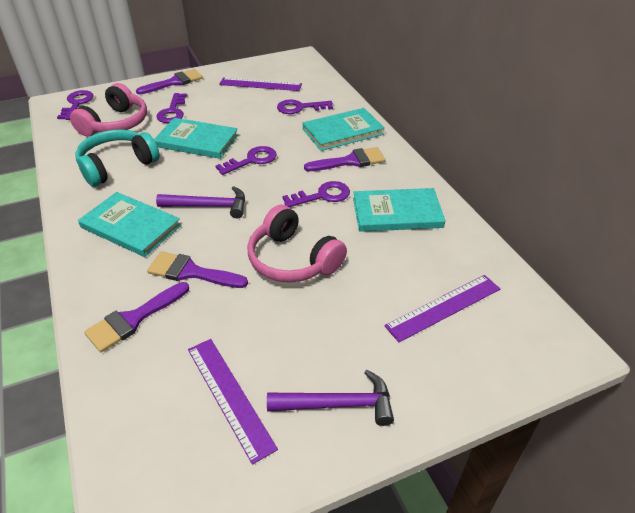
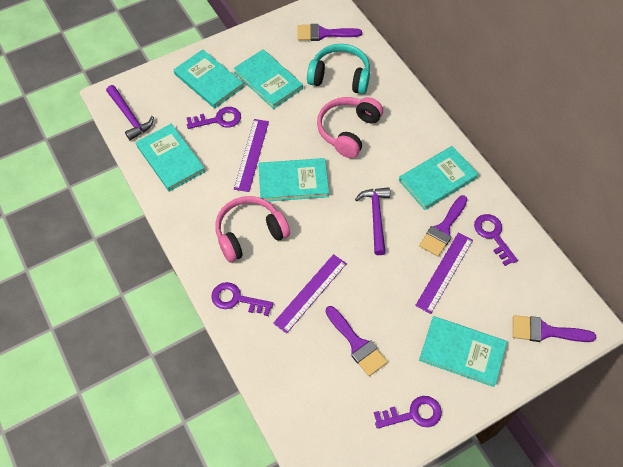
purple key: 5 -> 4
turquoise book: 4 -> 6

